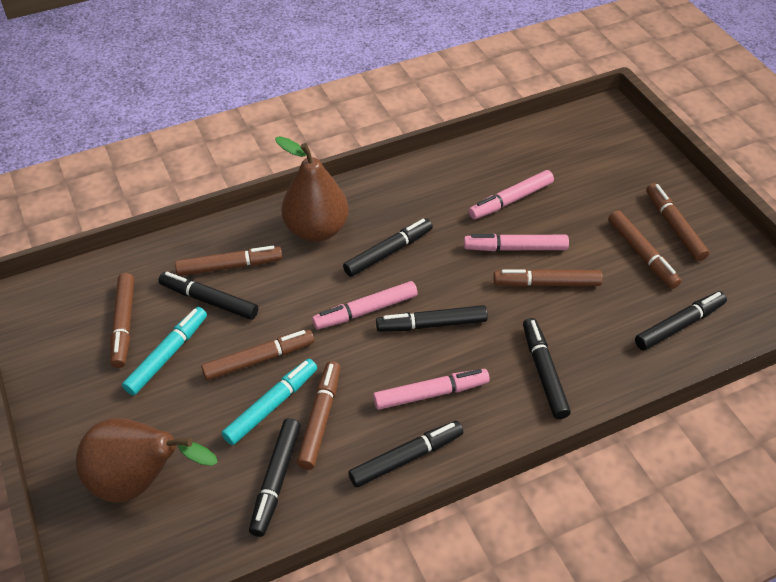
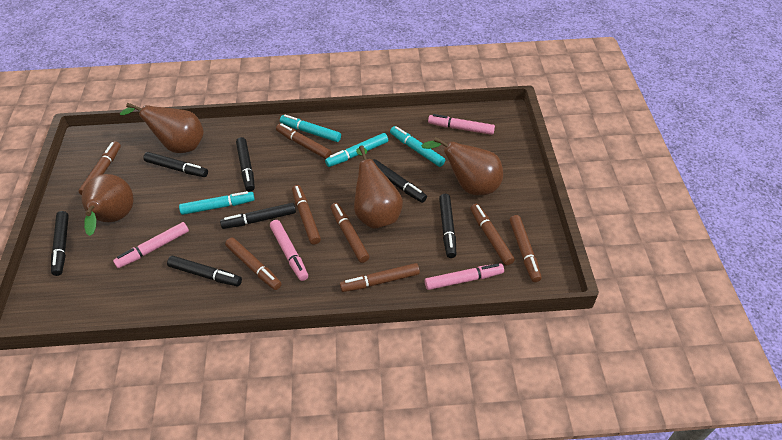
brown marker: 7 -> 8
brown pear: 2 -> 4
turquoise marker: 2 -> 4

